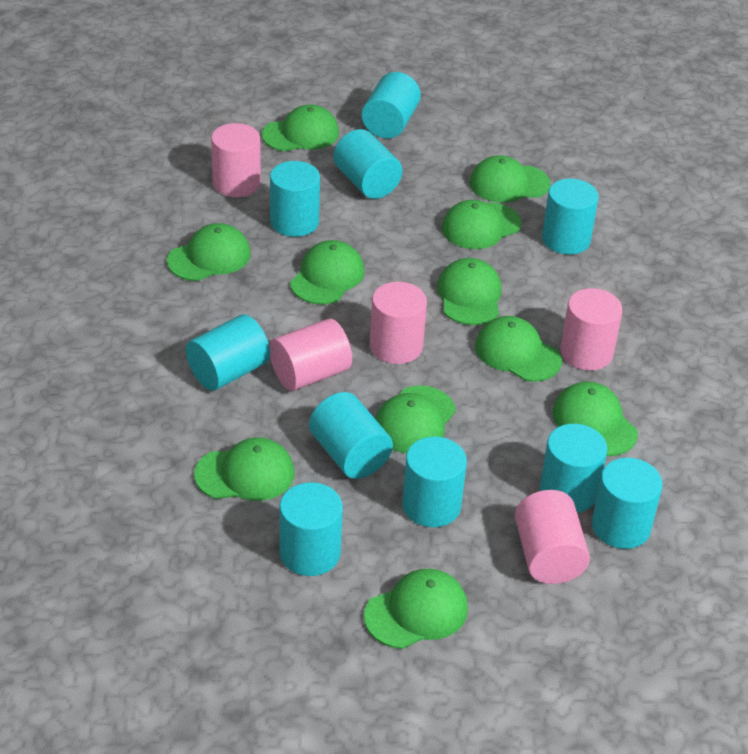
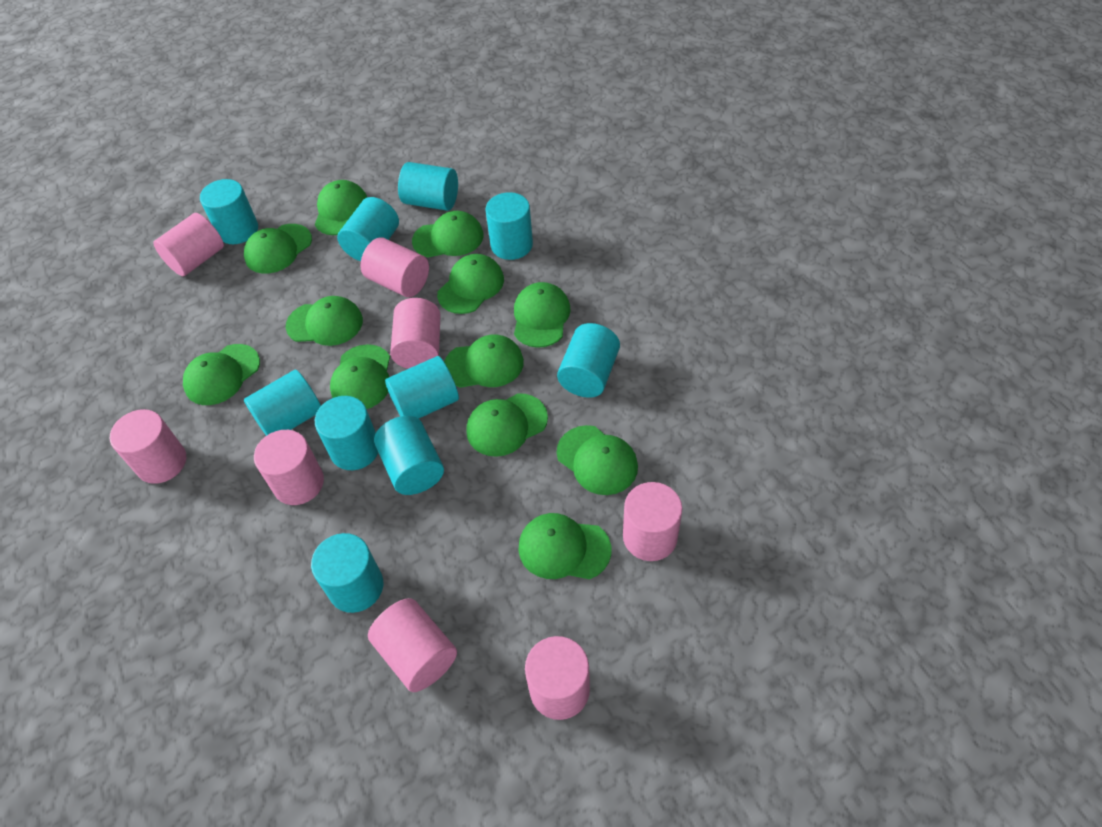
green cap: 11 -> 12
pink cylinder: 5 -> 8

